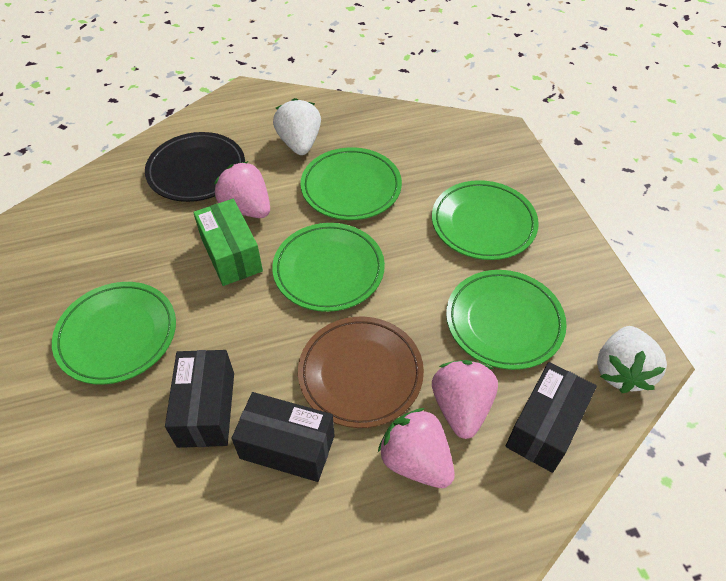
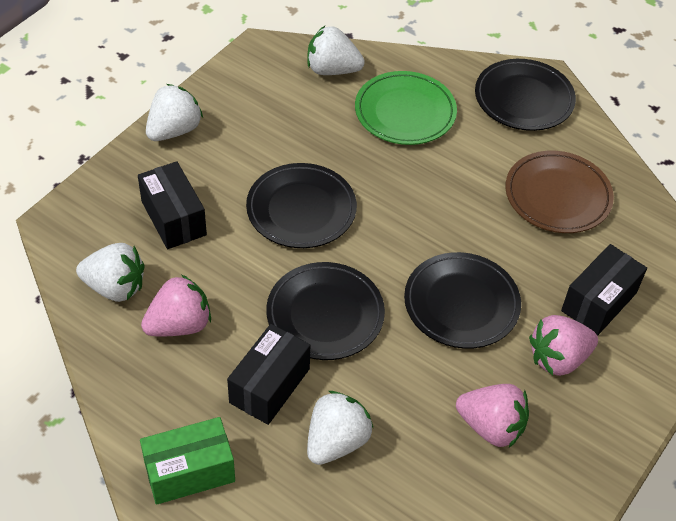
black plate: 1 -> 4
green plate: 5 -> 1
white strawberry: 2 -> 4

